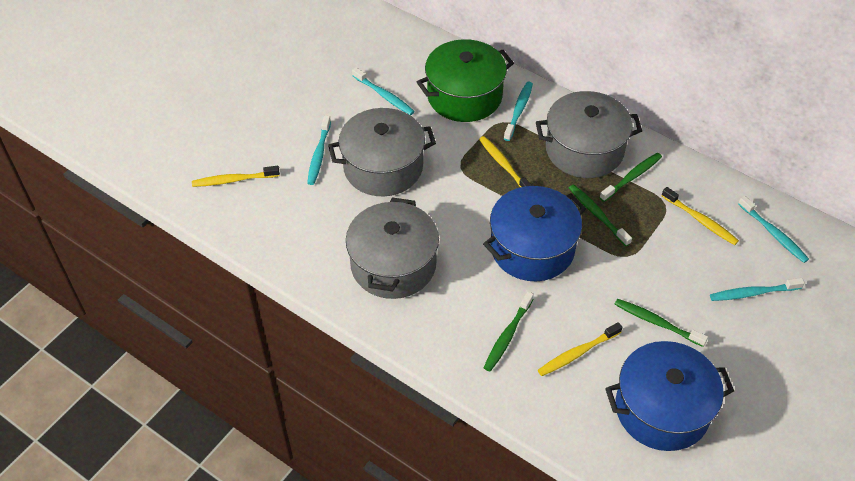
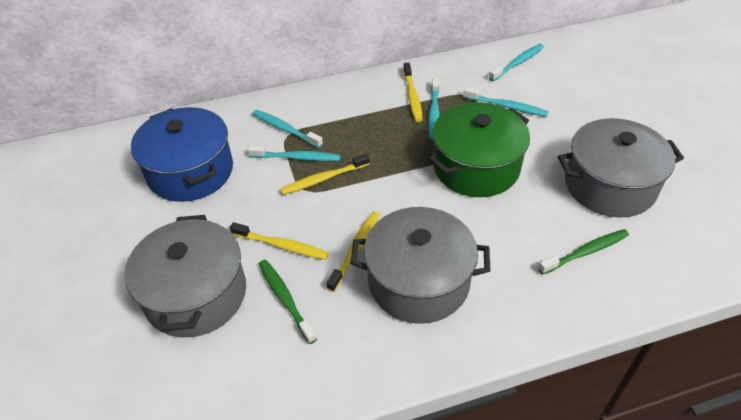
blue pot: 2 -> 1
green toothbrush: 4 -> 2

